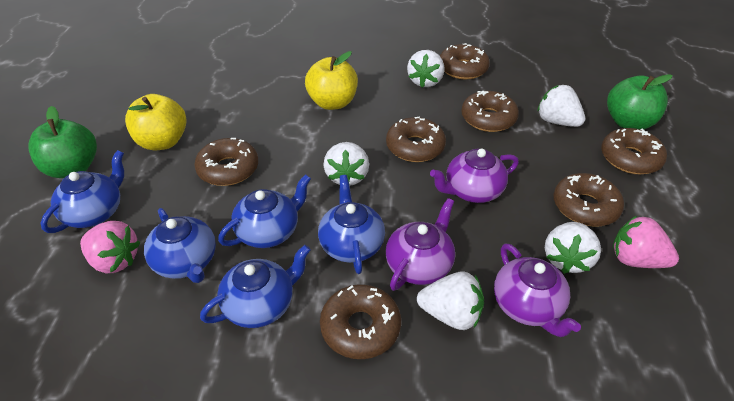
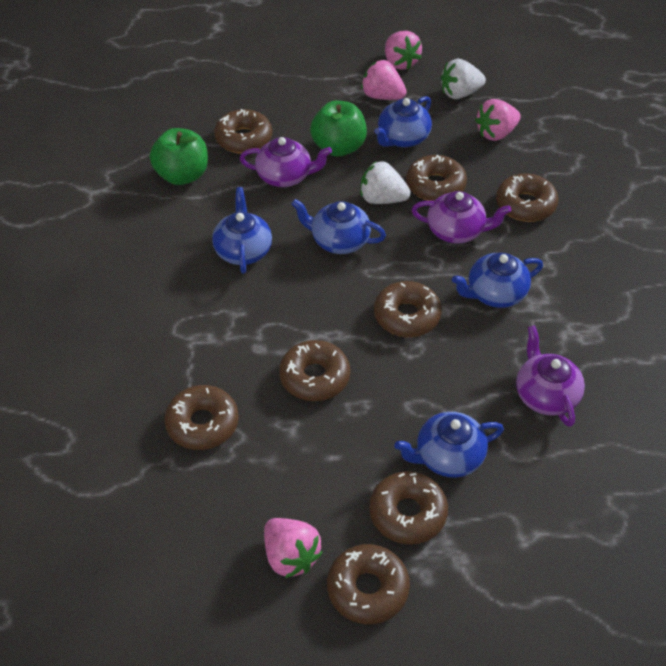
brown donut: 7 -> 8
pink strawberry: 2 -> 4
white strawberry: 5 -> 2
yellow apple: 2 -> 0

